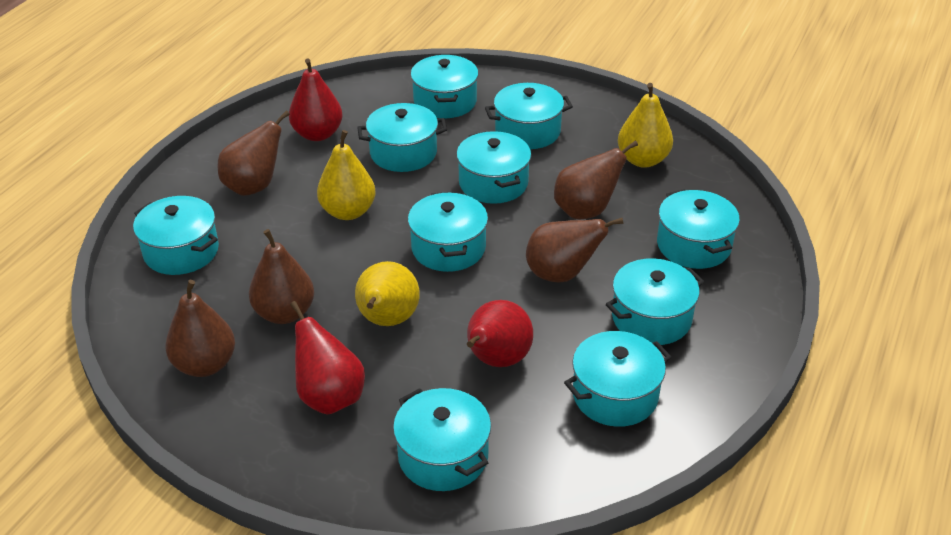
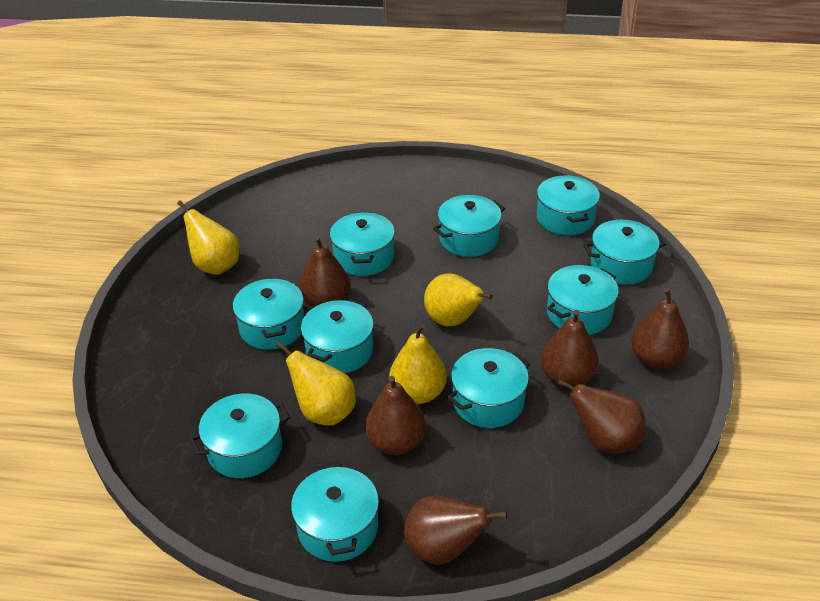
brown pear: 5 -> 6
red pear: 3 -> 0
yellow pear: 3 -> 4

